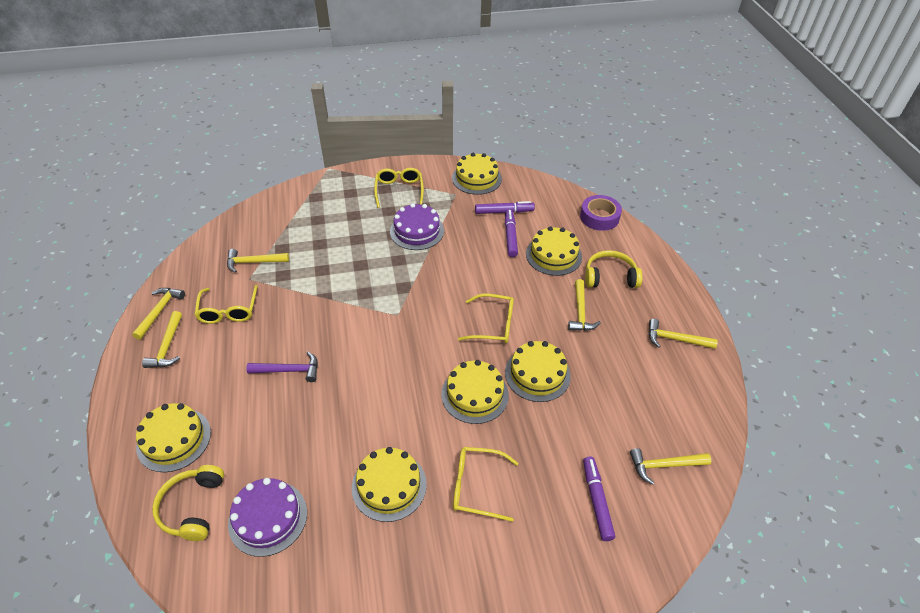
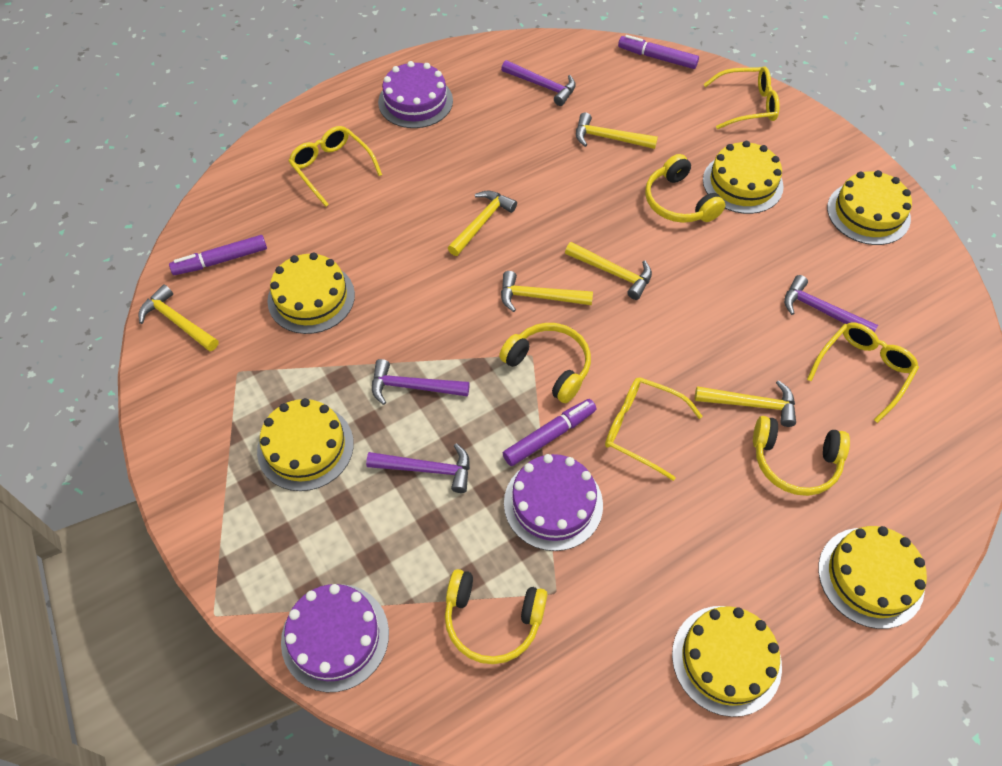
purple cake: 2 -> 3
purple hammer: 1 -> 4
purple tape: 1 -> 0
yellow headphones: 2 -> 4

